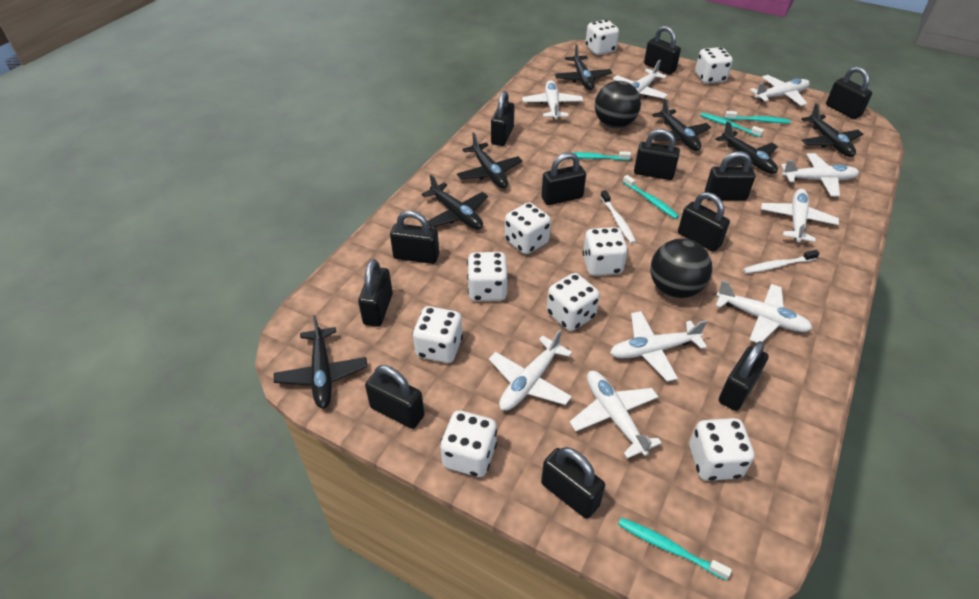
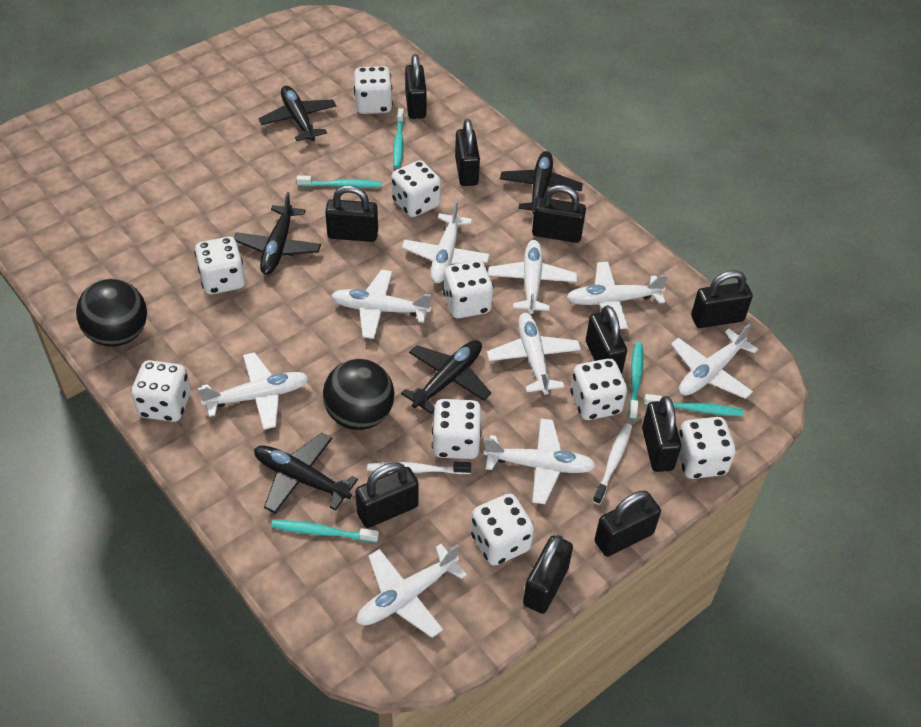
black padlock: 12 -> 10
black plane: 7 -> 5

